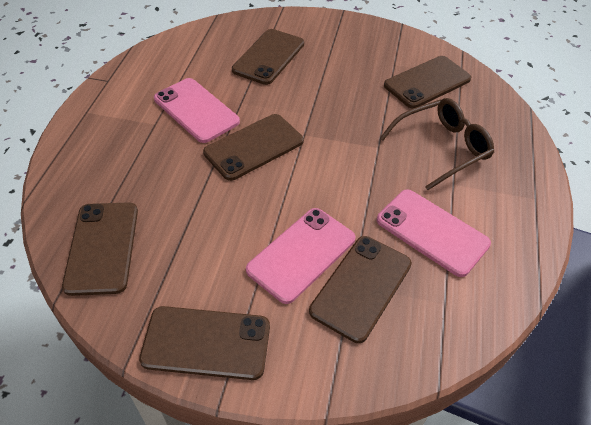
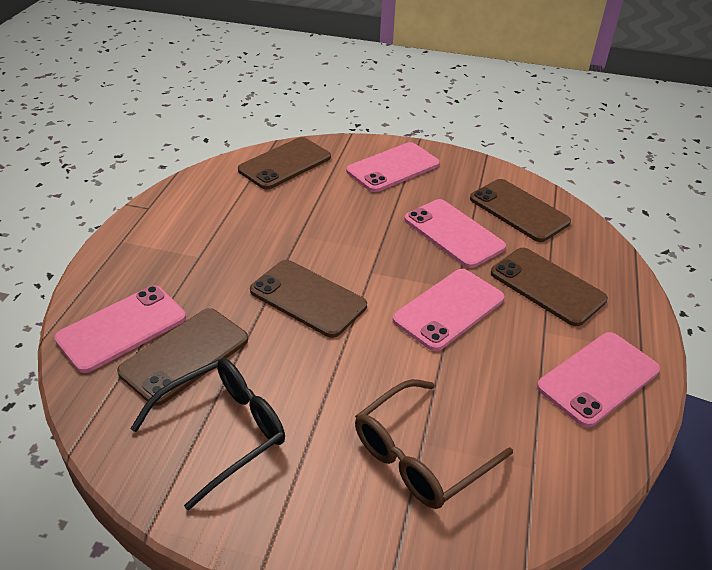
black glasses: 0 -> 1
brown phone: 6 -> 5
pink phone: 3 -> 5

